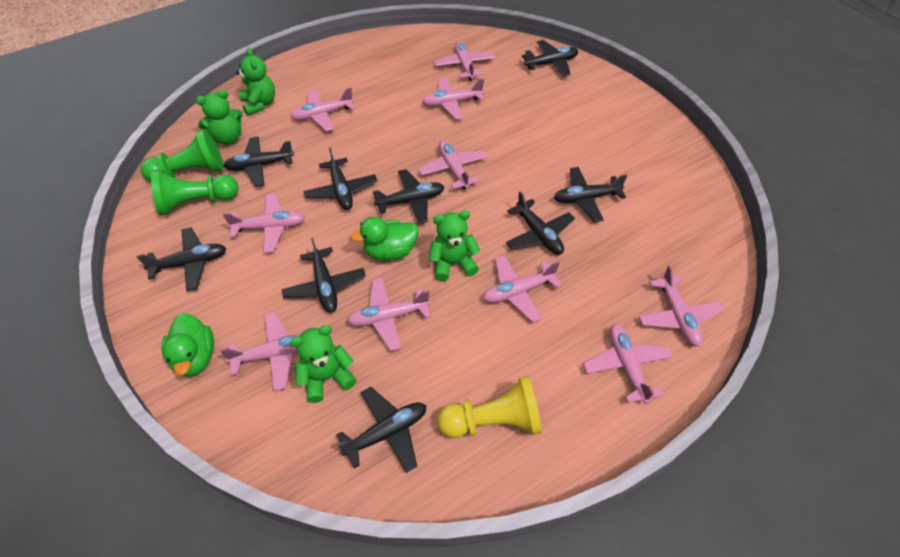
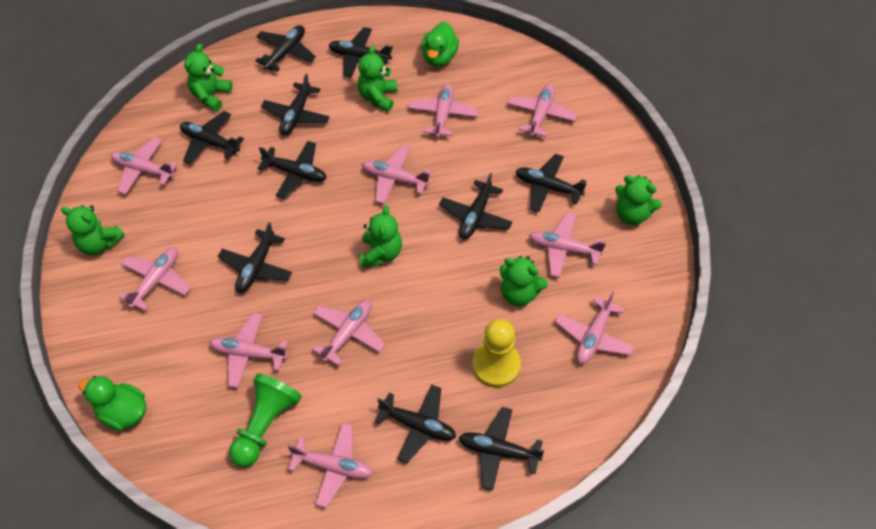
black plane: 9 -> 10
green pawn: 2 -> 1
green teddy bear: 4 -> 6

